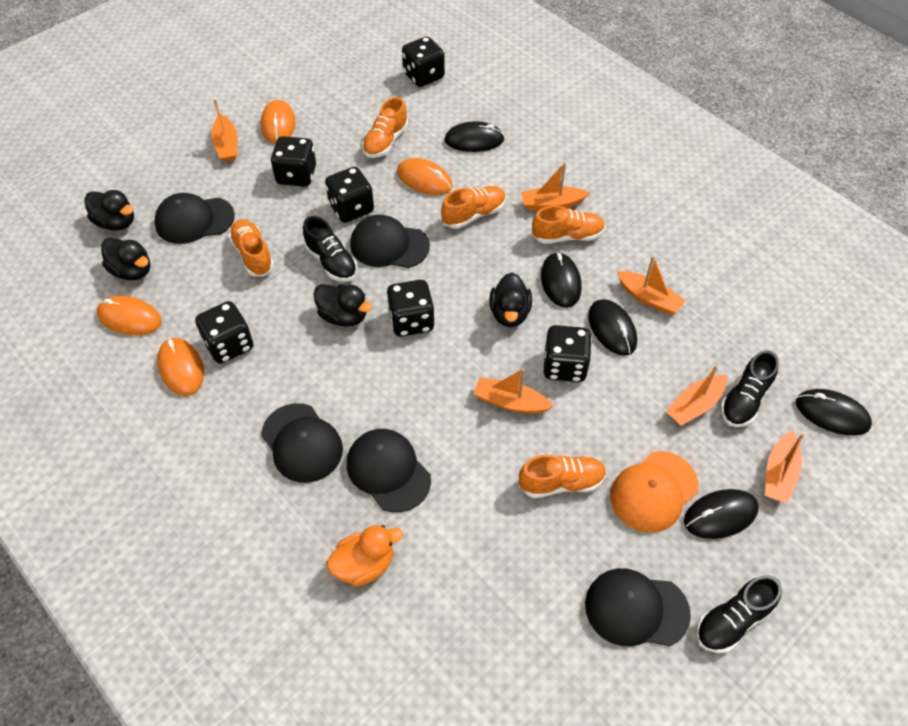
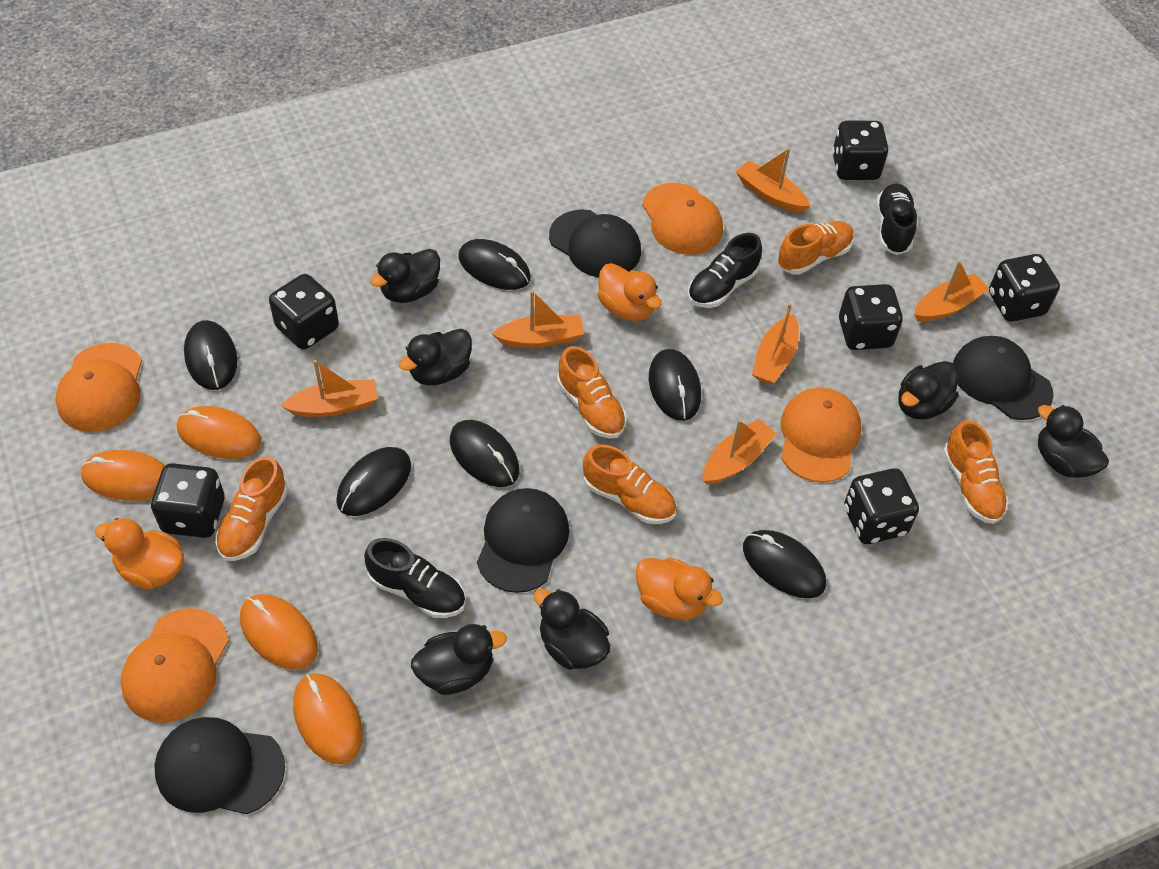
black cap: 5 -> 4
black duck: 4 -> 6
black mouse: 5 -> 6
orange cap: 1 -> 4
orange duck: 1 -> 3

